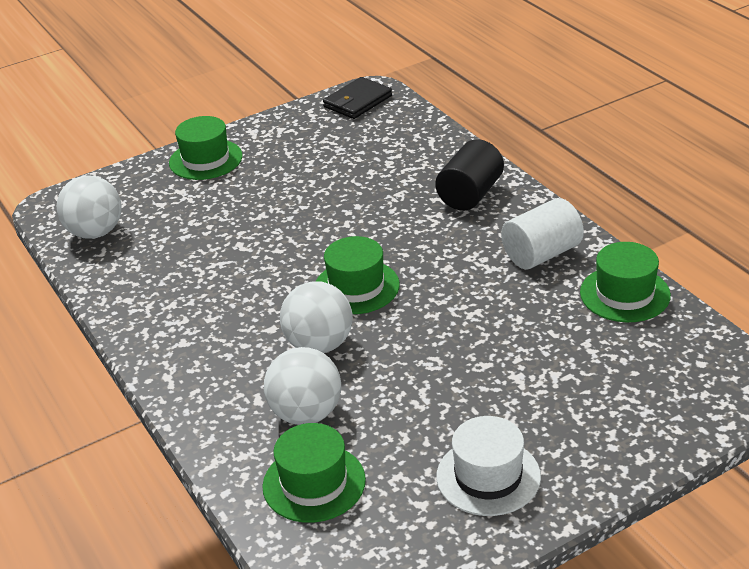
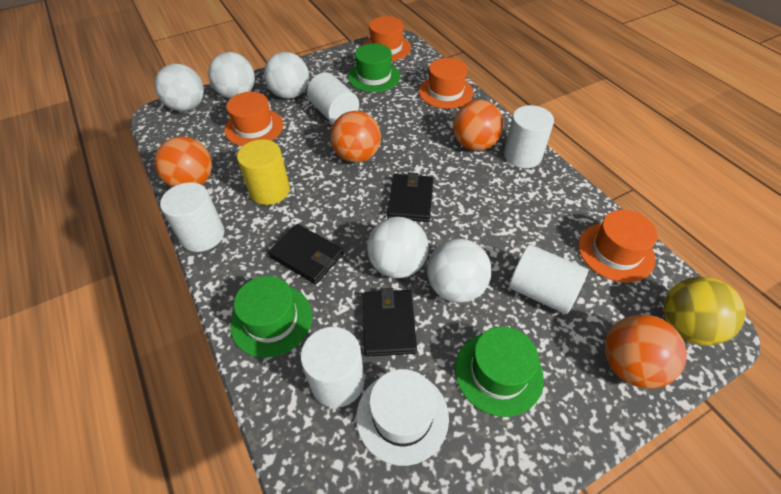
black cylinder: 1 -> 0
black wallet: 1 -> 3
green hat: 4 -> 3
orange ball: 0 -> 4
orange hat: 0 -> 4
white ball: 3 -> 5
white cylinder: 1 -> 5
yellow ball: 0 -> 1
yellow cylinder: 0 -> 1

